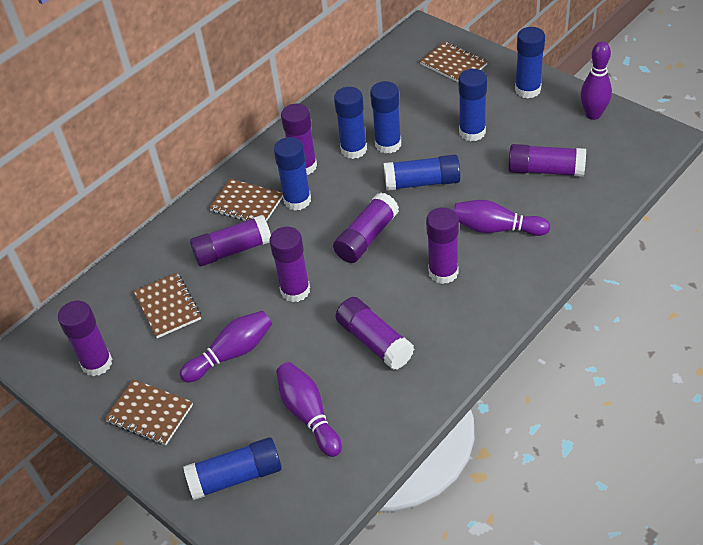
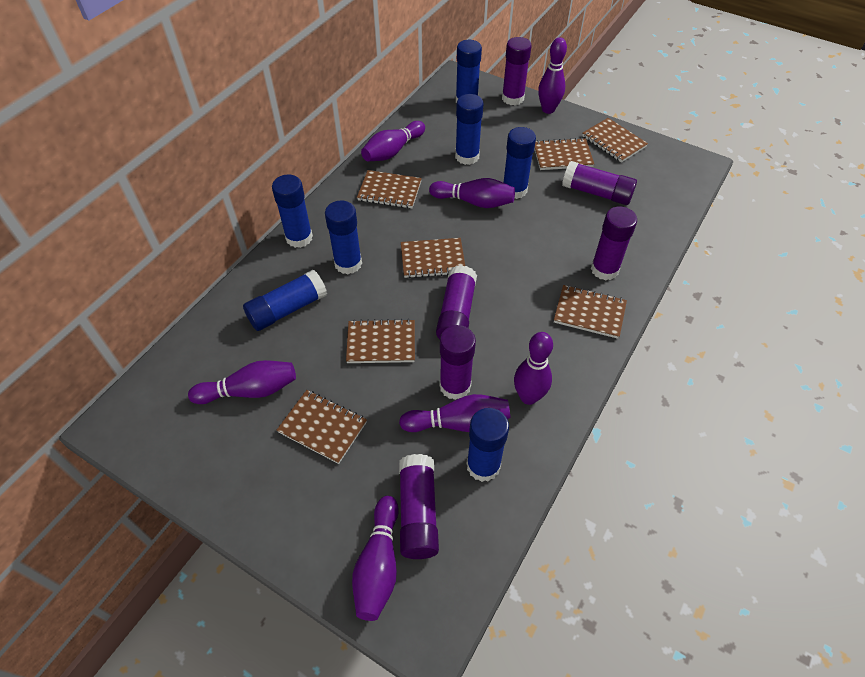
brown notebook: 4 -> 7
purple bowling pin: 4 -> 7
purple glue stick: 8 -> 6

